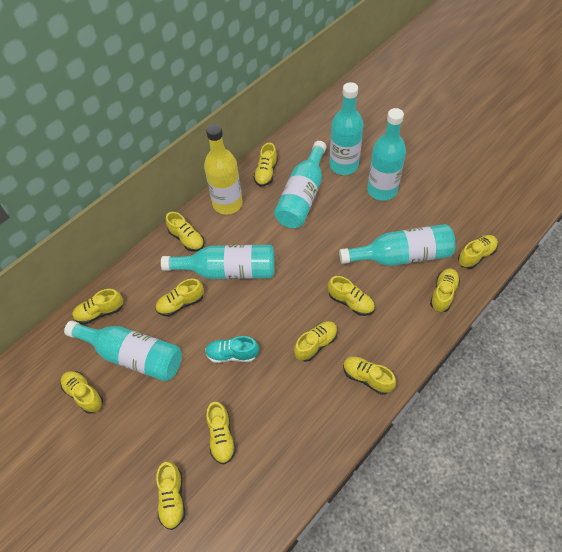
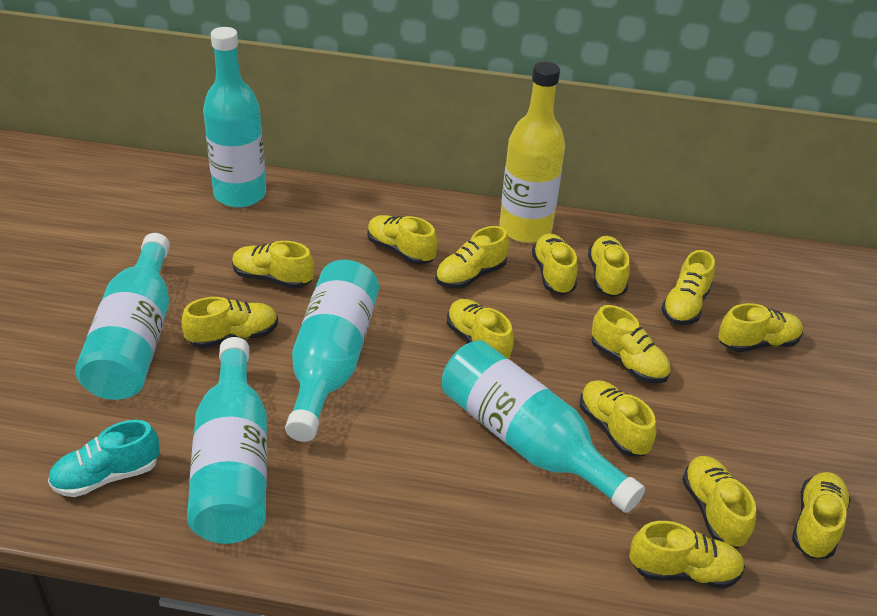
turquoise bottle: 6 -> 5
yellow shoe: 12 -> 14

